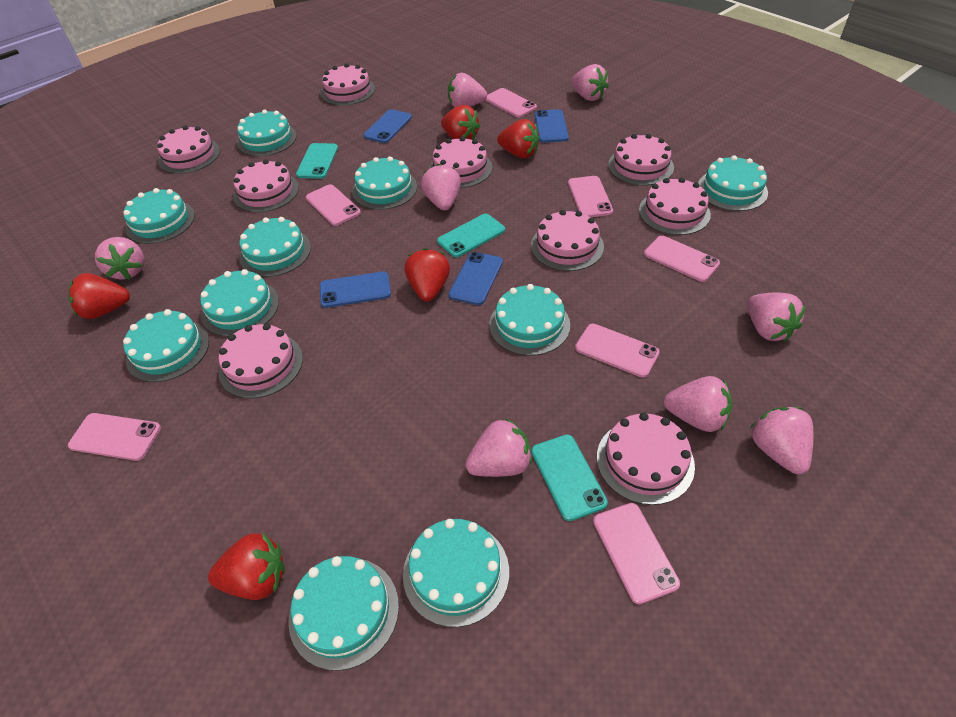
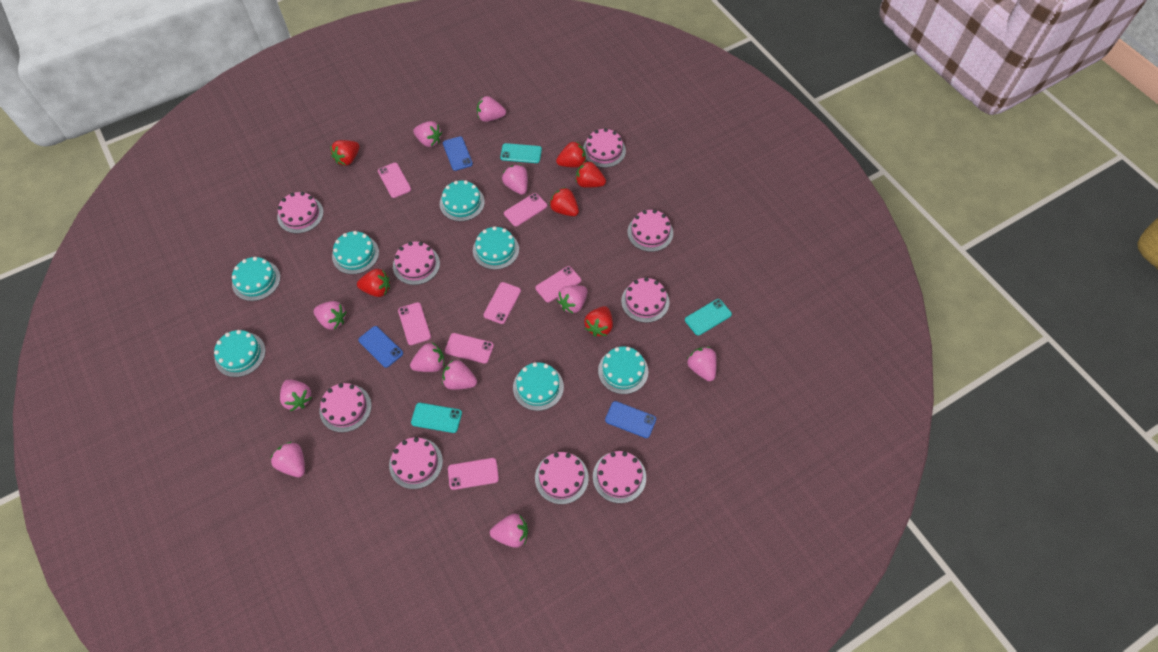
blue phone: 4 -> 3
pink strawberry: 8 -> 11
red strawberry: 5 -> 6
turquoise cake: 10 -> 7

